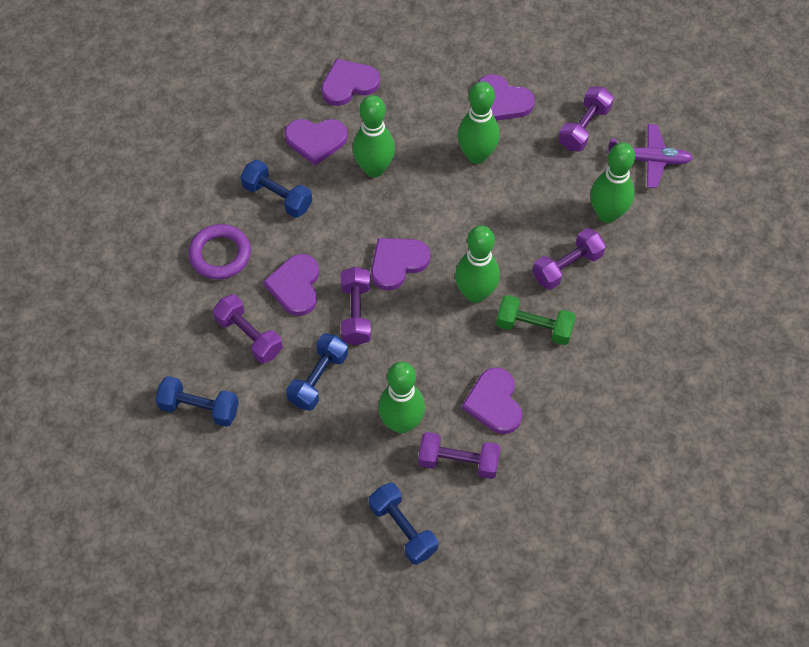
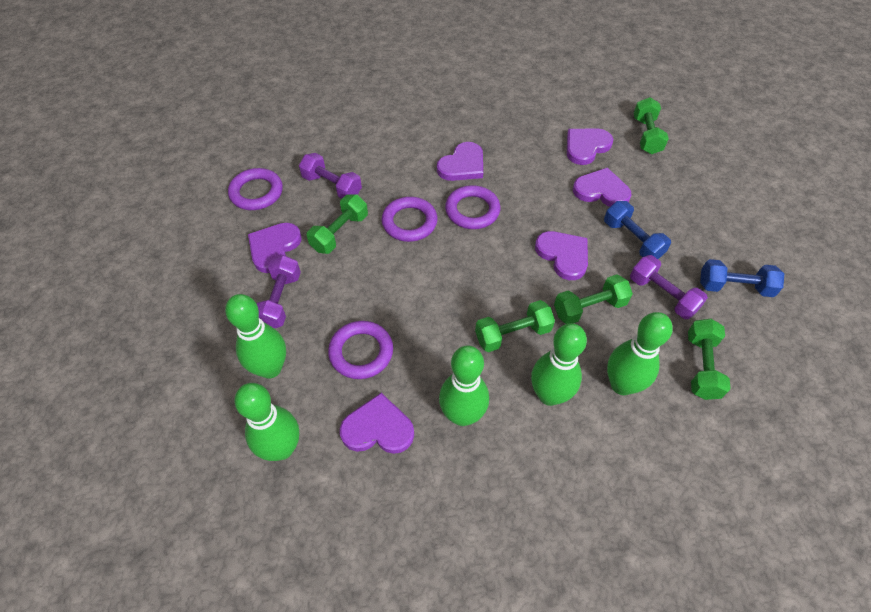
blue dumbbell: 4 -> 2
green dumbbell: 1 -> 5
purple dumbbell: 5 -> 3
purple plane: 1 -> 0
purple ring: 1 -> 4

